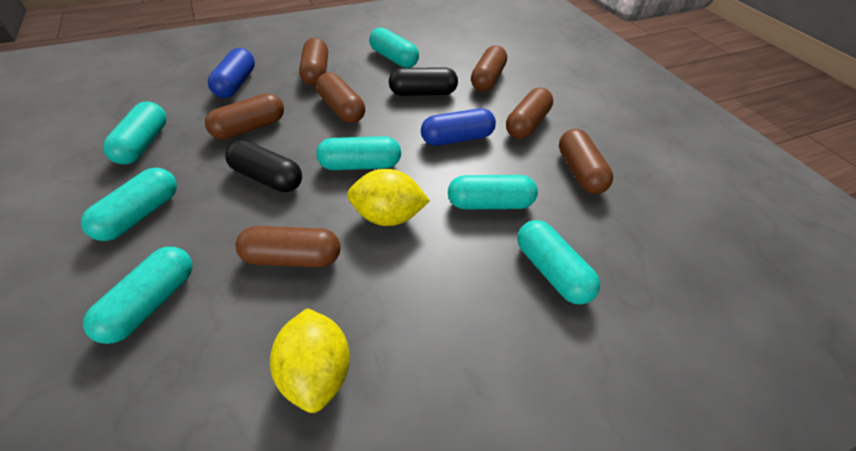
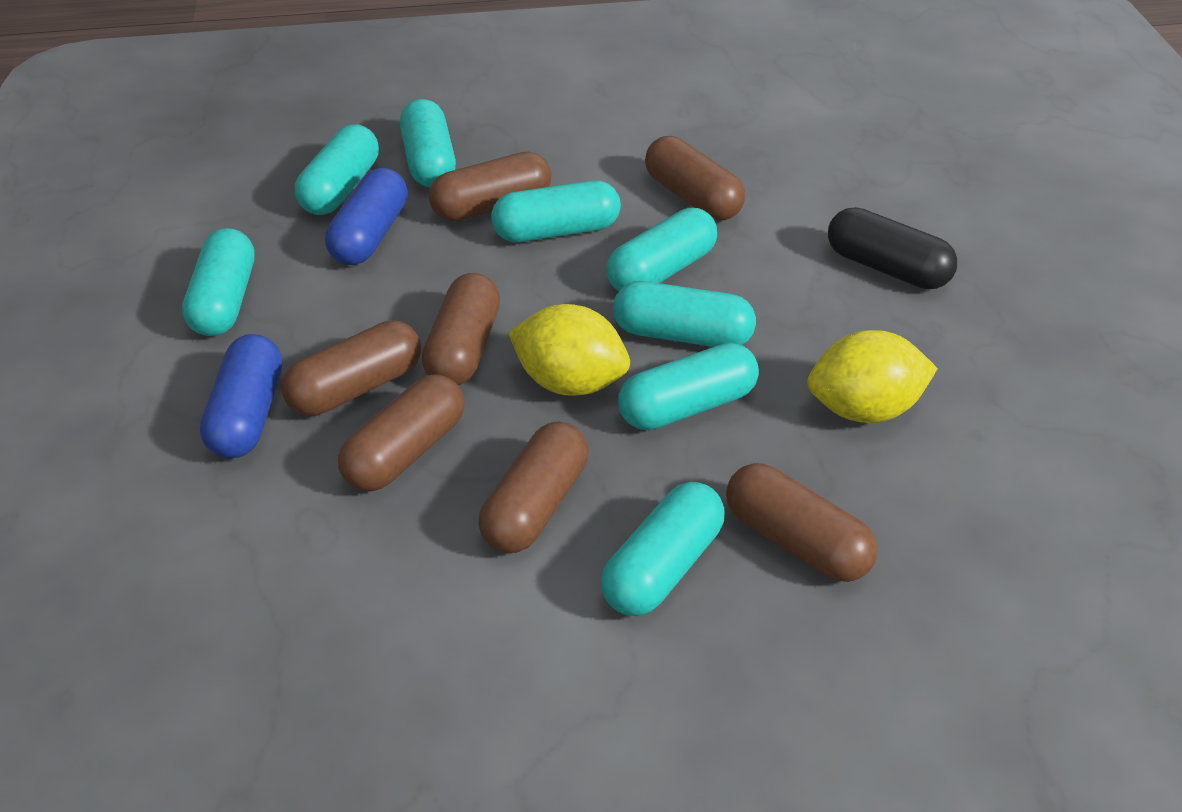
black capsule: 2 -> 1
turquoise capsule: 7 -> 8

